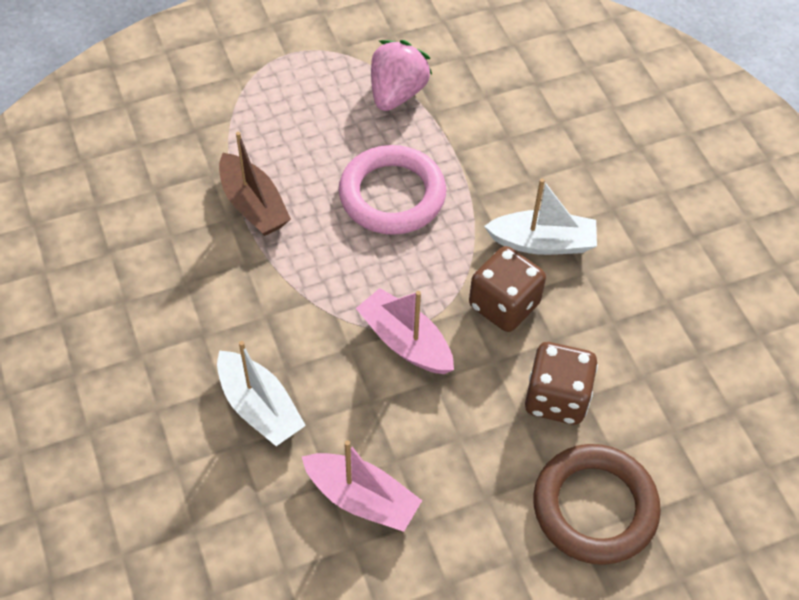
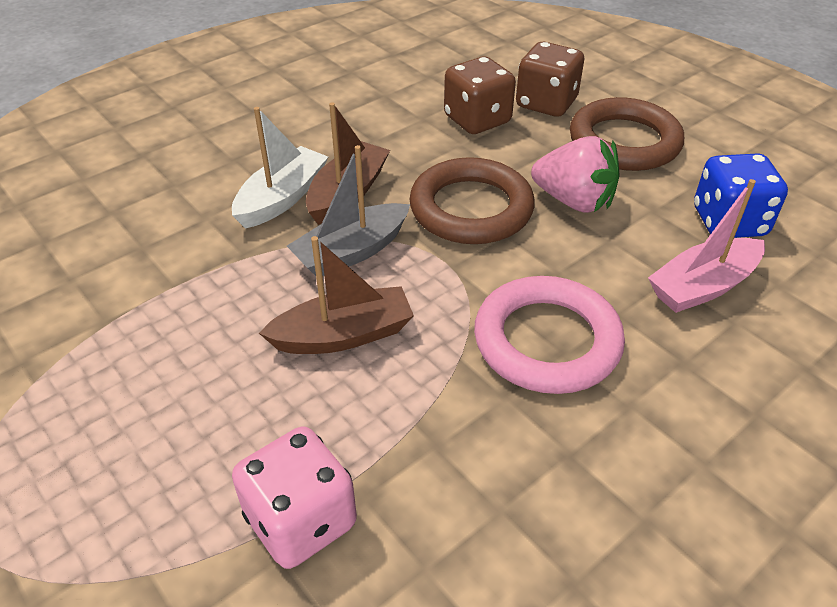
blue dice: 0 -> 1
brown boat: 1 -> 2
brown ring: 1 -> 2
grey boat: 0 -> 1
pink boat: 2 -> 1
pink dice: 0 -> 1
white boat: 2 -> 1

